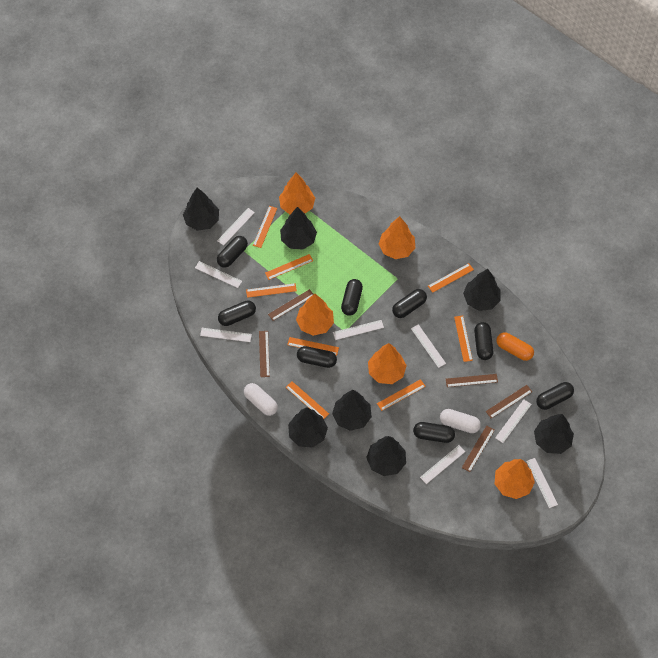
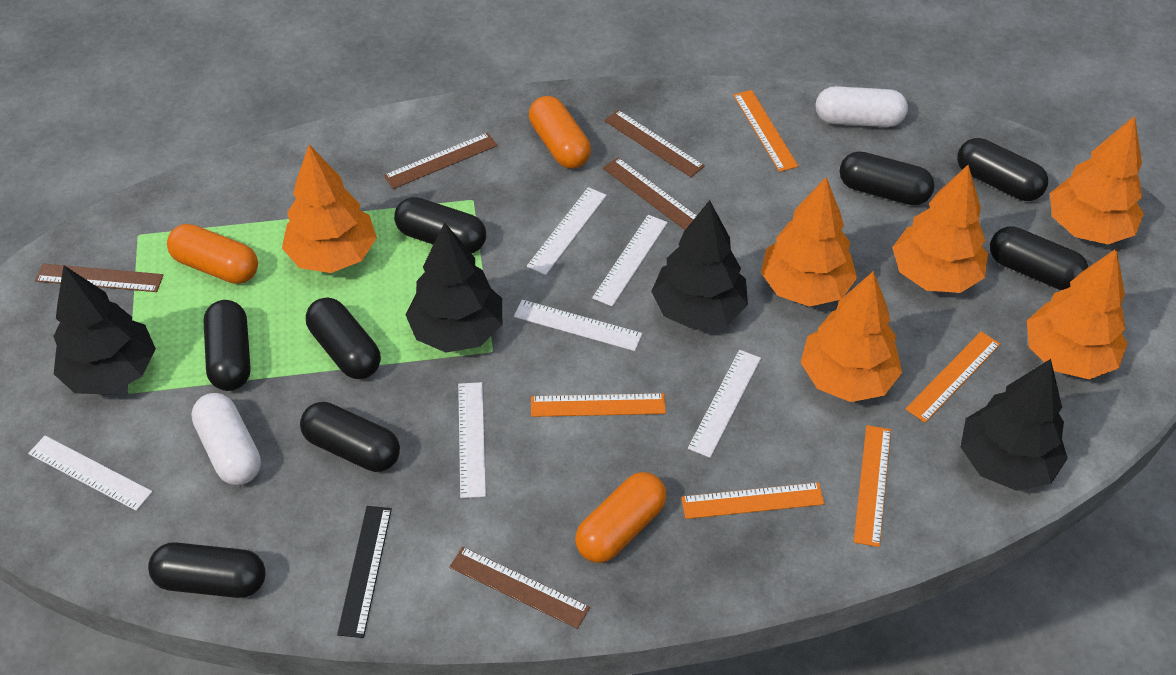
black ruler: 0 -> 1
black tree: 7 -> 4
orange capsule: 1 -> 3
orange ruler: 8 -> 5
orange tree: 5 -> 6
white ruler: 8 -> 6

